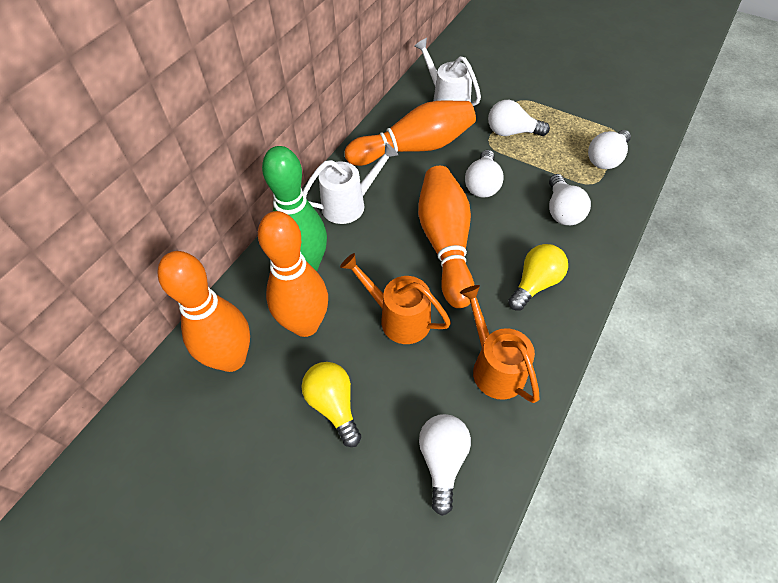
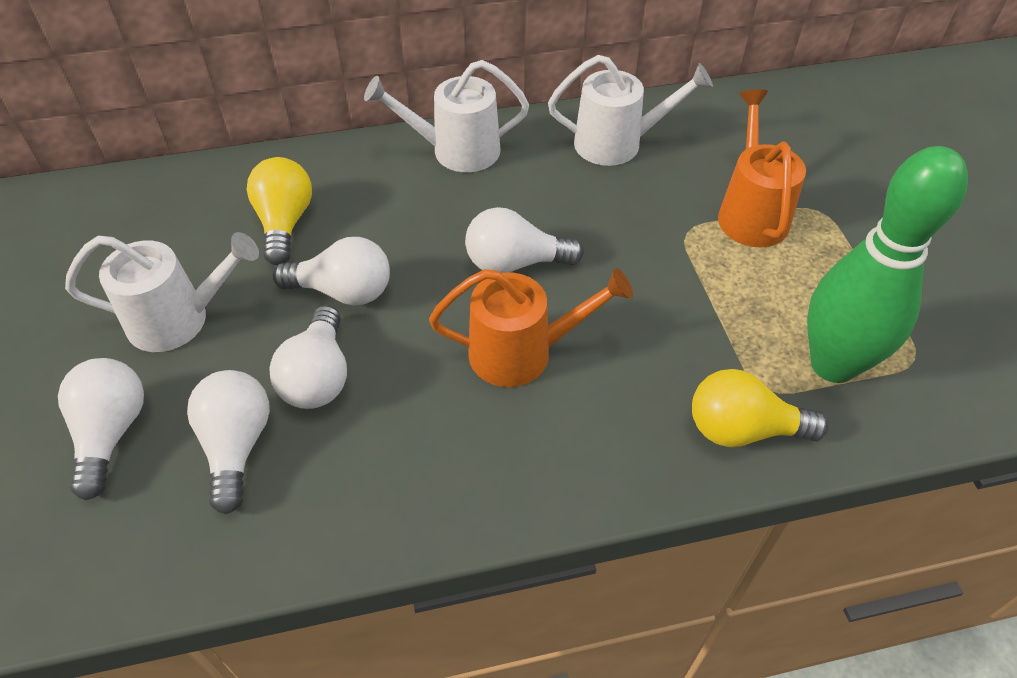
orange bowling pin: 4 -> 0
white watering can: 2 -> 3

